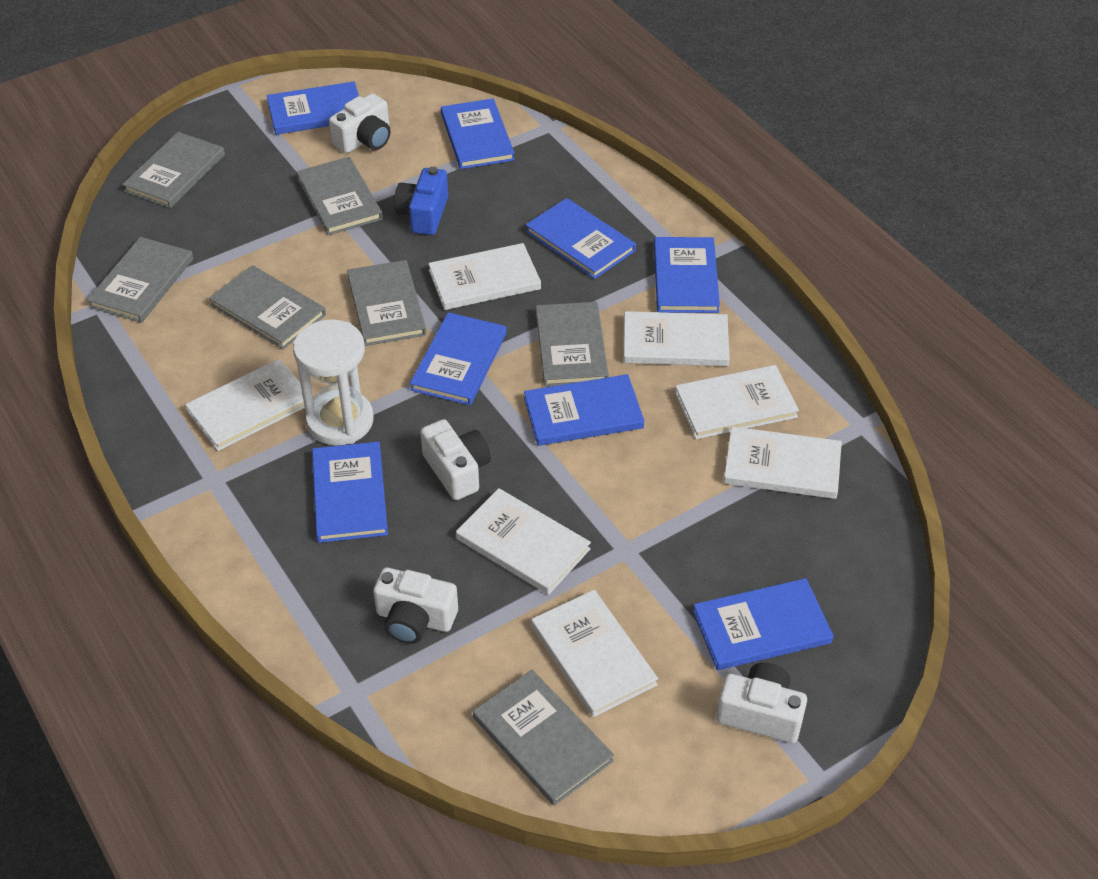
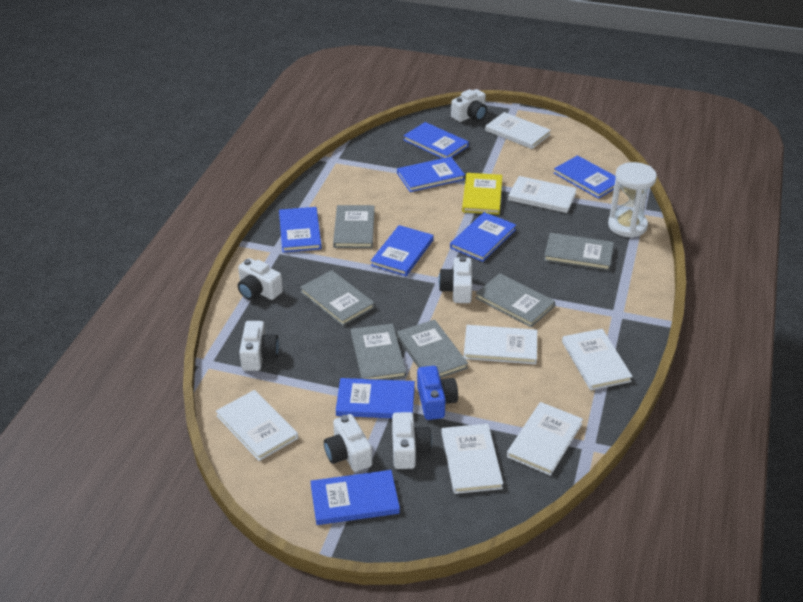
grey book: 7 -> 6
white camera: 4 -> 6
yellow book: 0 -> 1

